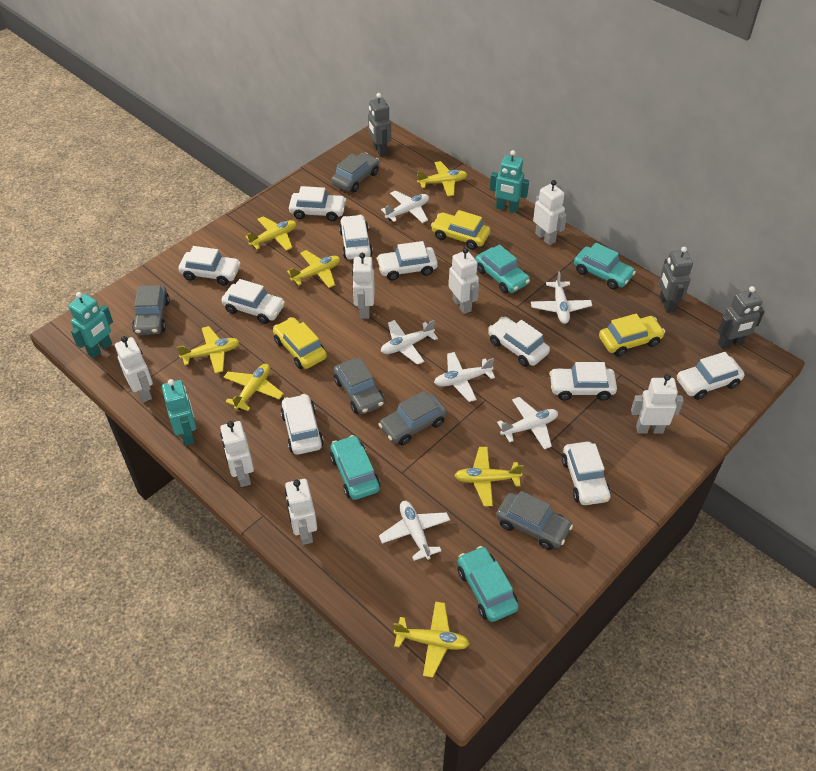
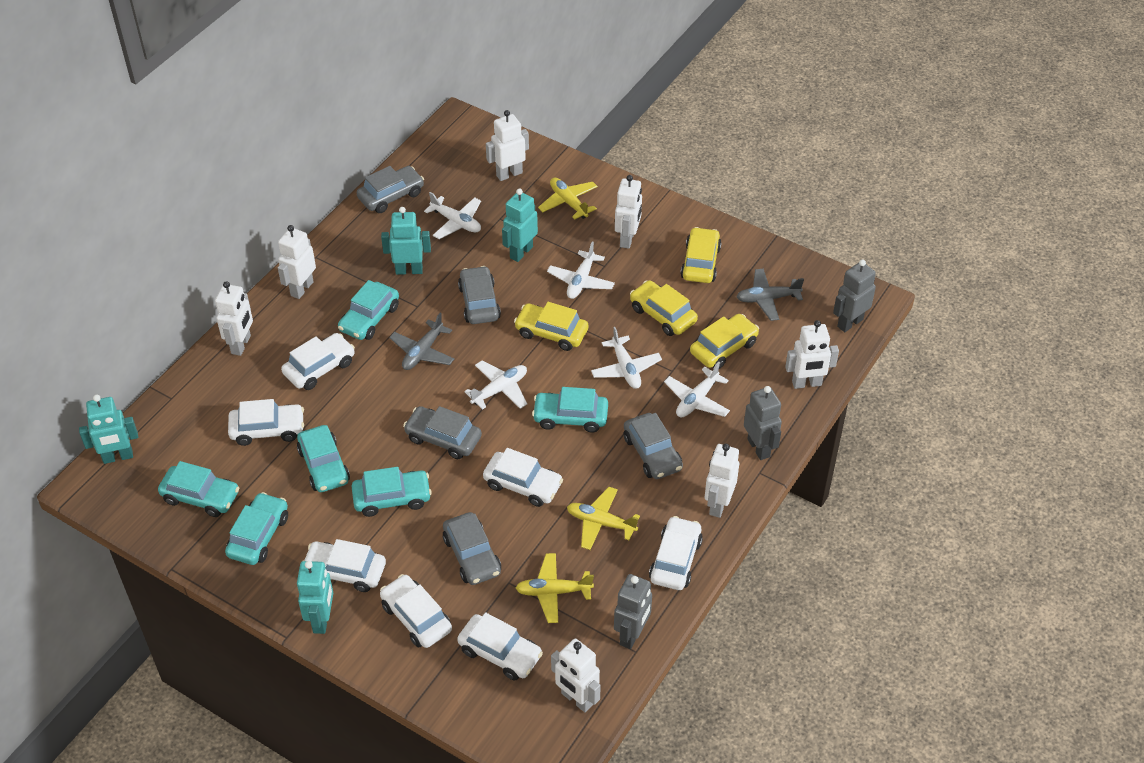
grey plane: 0 -> 2
turquoise car: 4 -> 6
turquoise robot: 3 -> 4
white car: 10 -> 7
white plane: 6 -> 5
yellow car: 3 -> 4
yellow plane: 7 -> 3

